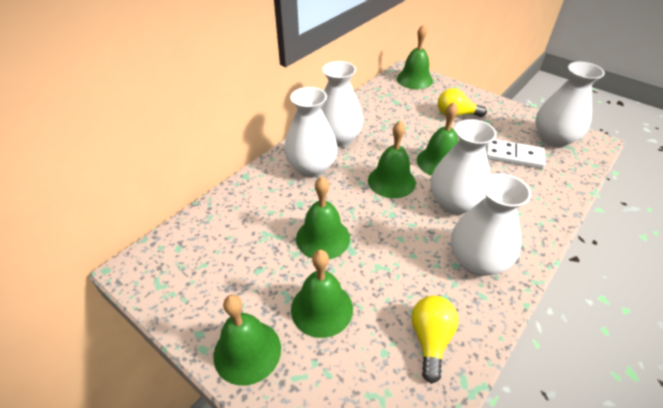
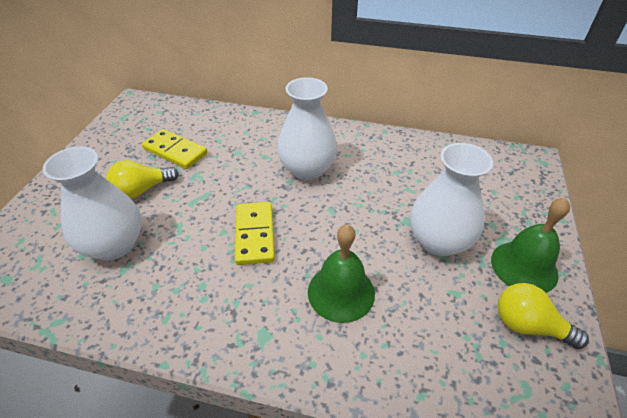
green bell: 6 -> 2
white domino: 1 -> 0
white vase: 5 -> 3
yellow domino: 0 -> 2

